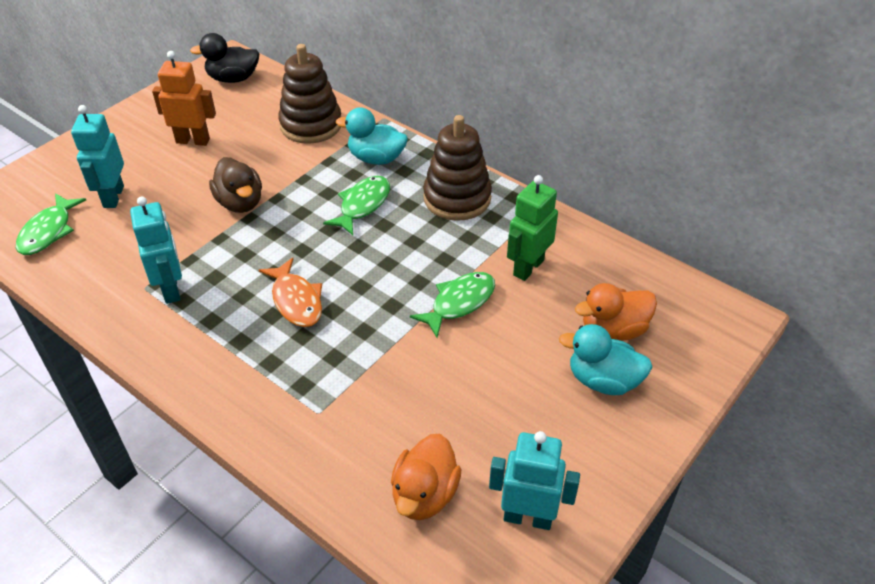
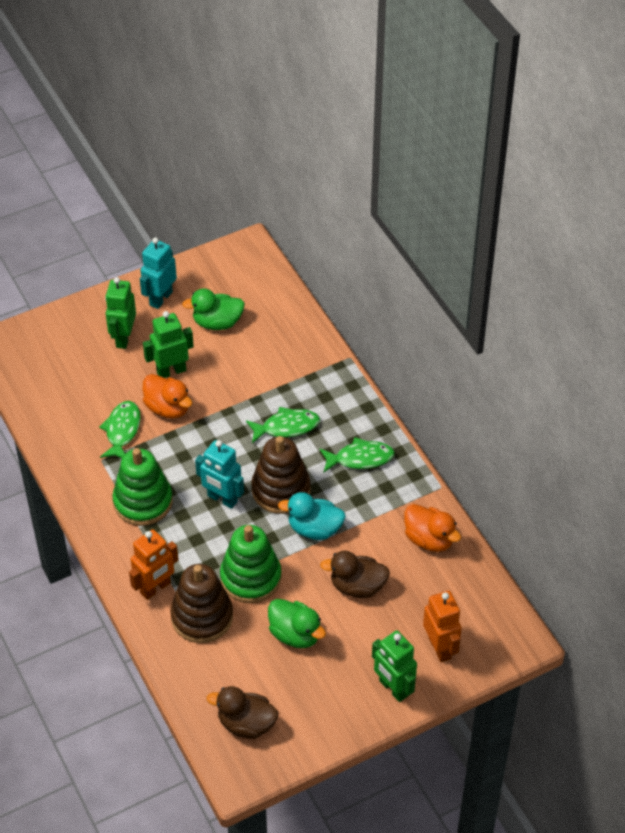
black duck: 1 -> 0
brown duck: 1 -> 2
green duck: 0 -> 2
green robot: 1 -> 3
green stacking toy: 0 -> 2
orange fish: 1 -> 0
orange robot: 1 -> 2
turquoise duck: 2 -> 1
turquoise robot: 3 -> 2

